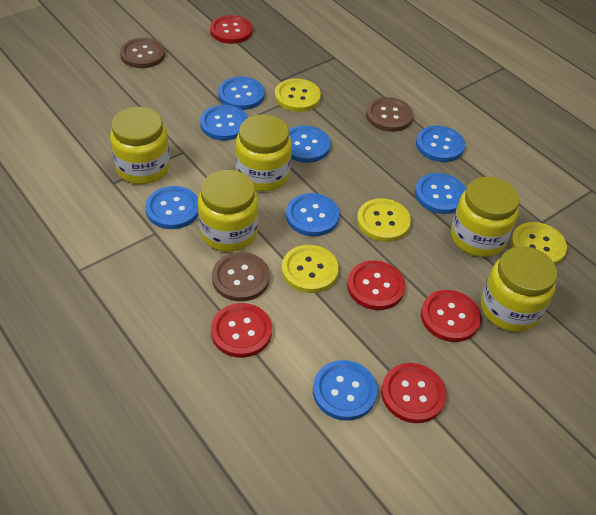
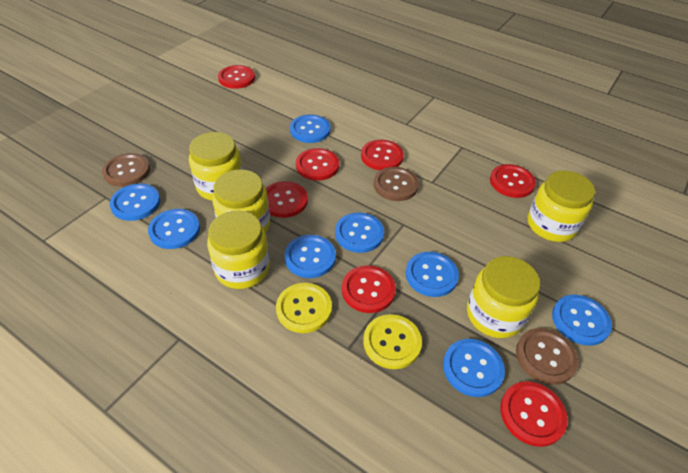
red button: 5 -> 7
yellow button: 4 -> 2

